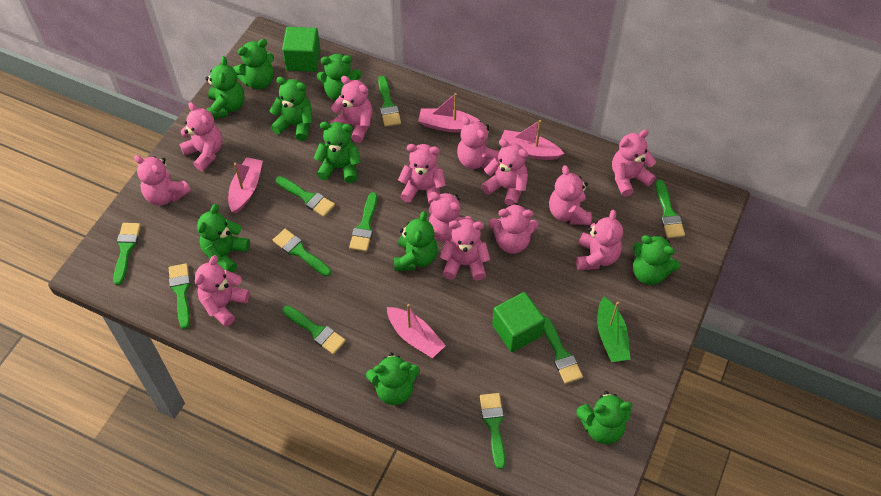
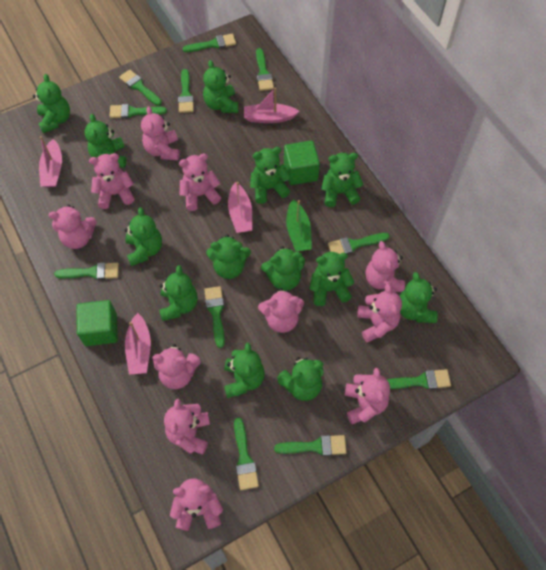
green brush: 10 -> 11
green teddy bear: 10 -> 13
pink teddy bear: 13 -> 11

